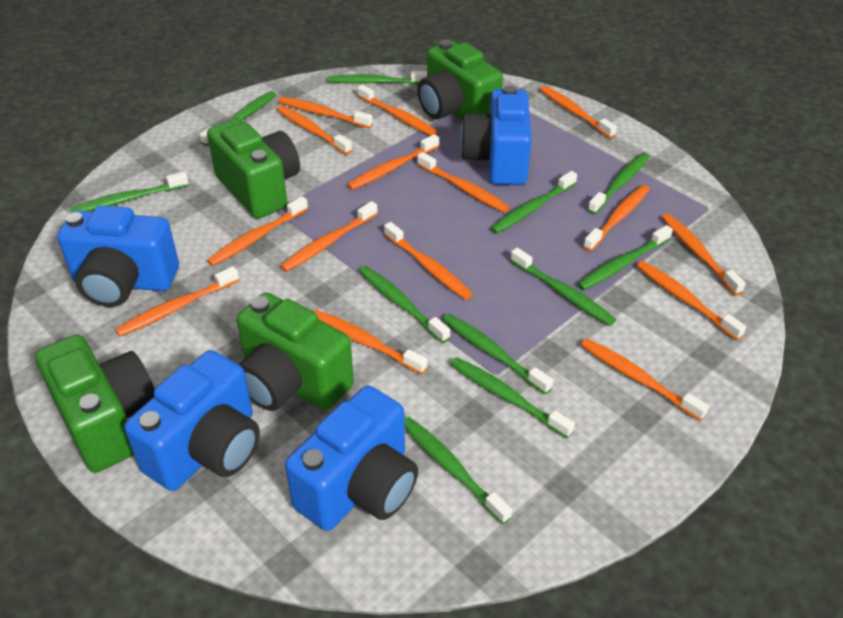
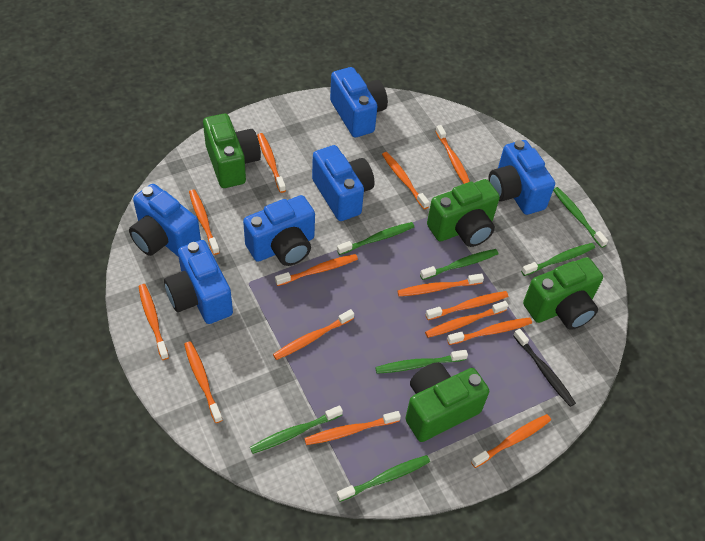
black toothbrush: 0 -> 1
blue camera: 4 -> 6
green toothbrush: 11 -> 7
orange toothbrush: 15 -> 14

